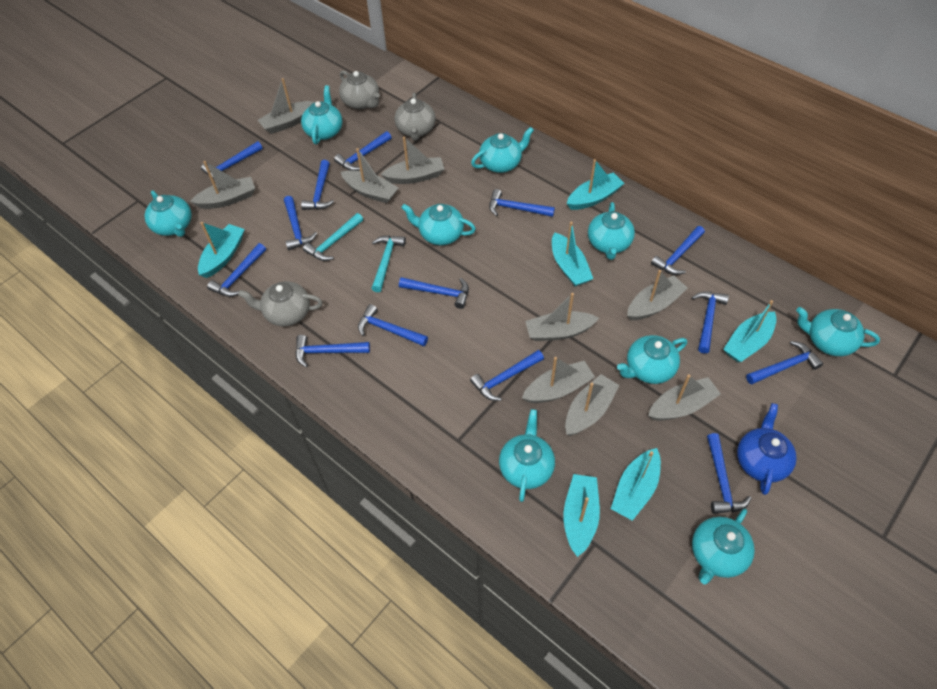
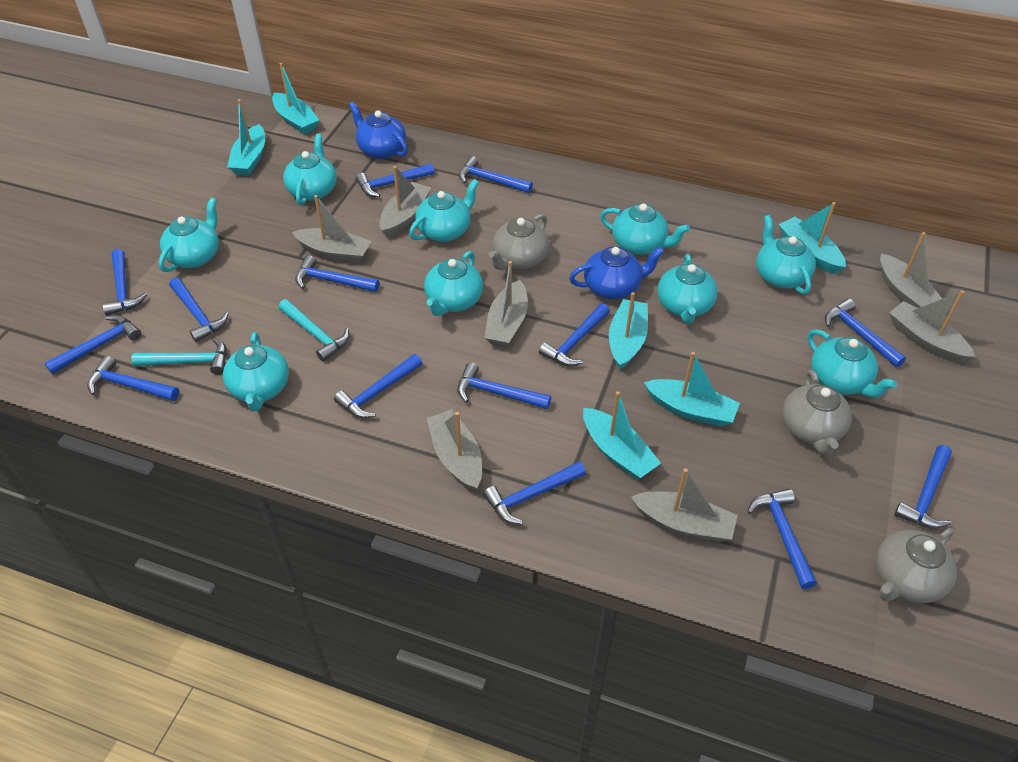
blue teapot: 1 -> 2
grey boat: 9 -> 7

